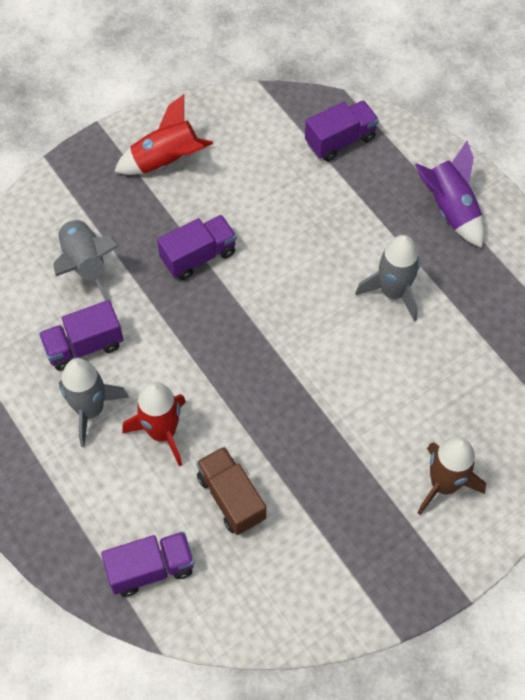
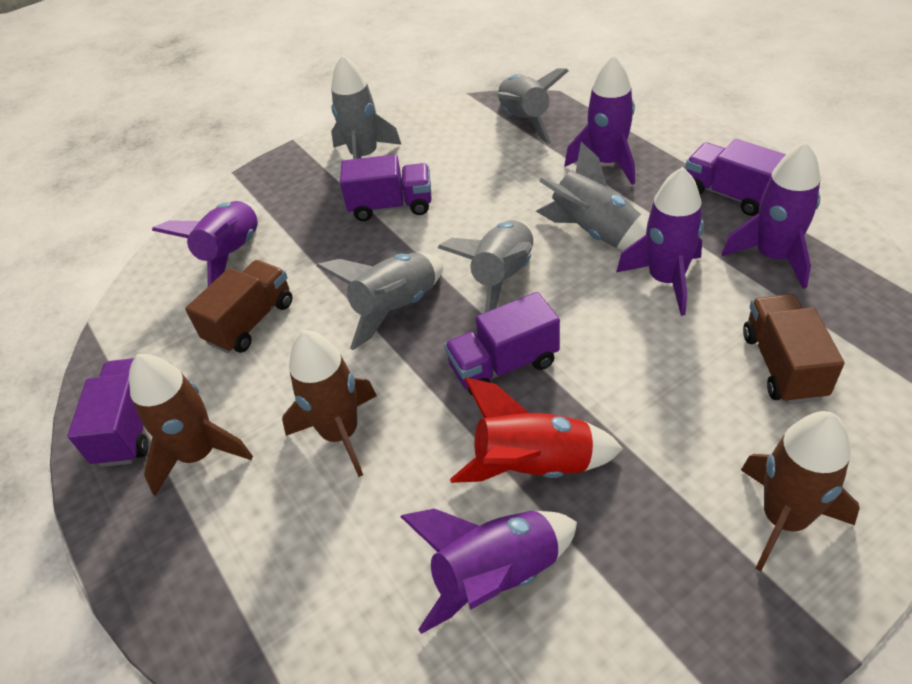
brown rocket: 1 -> 3
brown truck: 1 -> 2
grey rocket: 3 -> 5
purple rocket: 1 -> 5
red rocket: 2 -> 1

